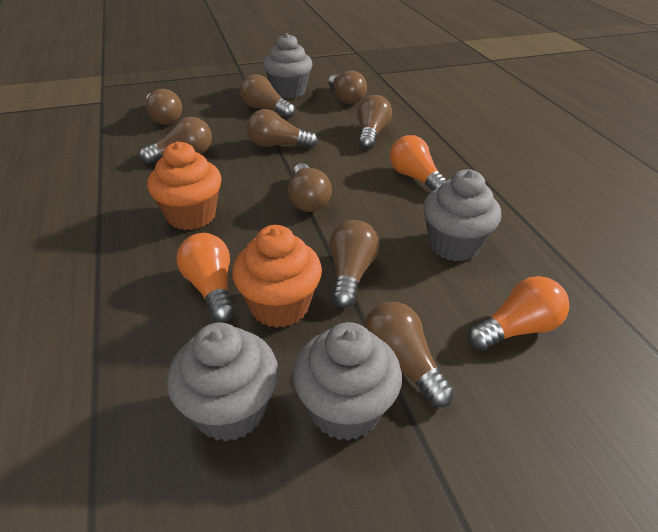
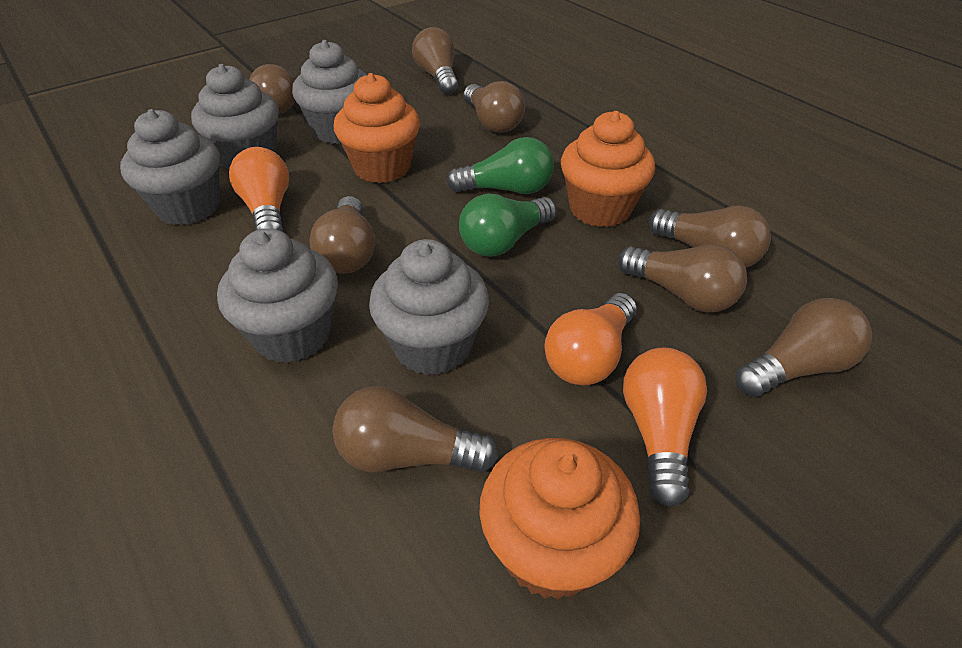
brown light bulb: 9 -> 8
green light bulb: 0 -> 2
grey cupcake: 4 -> 5
orange cupcake: 2 -> 3

